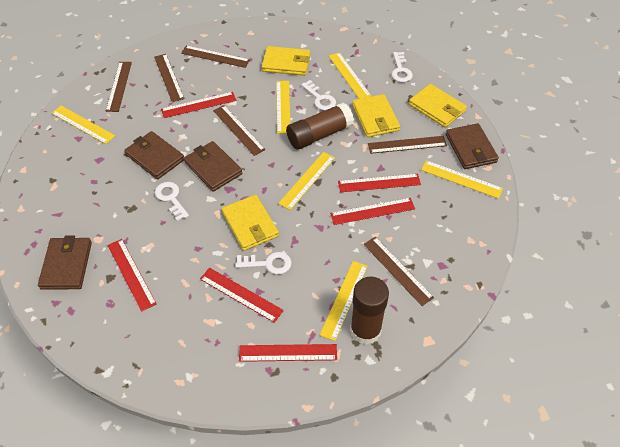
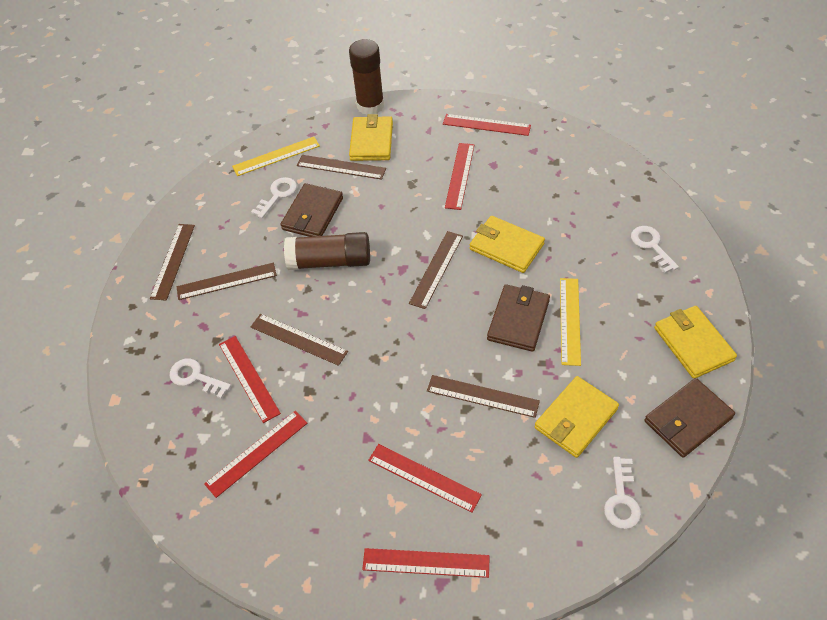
brown wallet: 4 -> 3
yellow ruler: 6 -> 2

